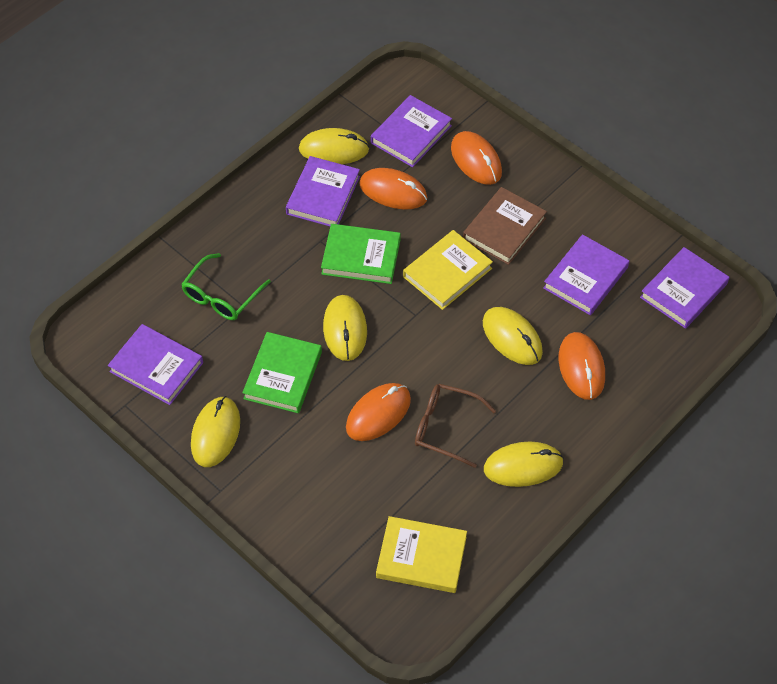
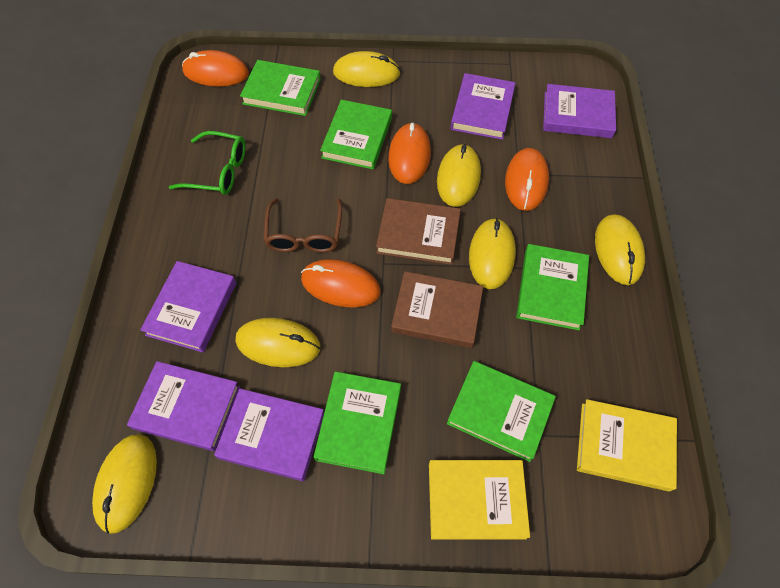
brown book: 1 -> 2
green book: 2 -> 5
yellow mouse: 5 -> 6

